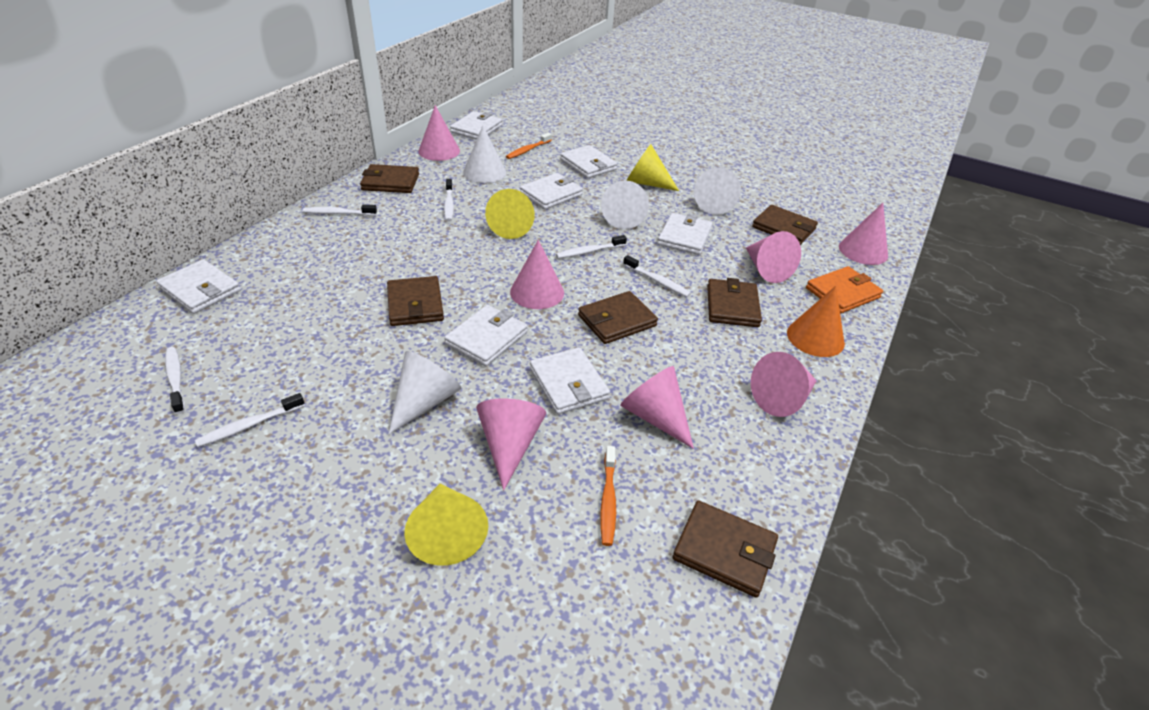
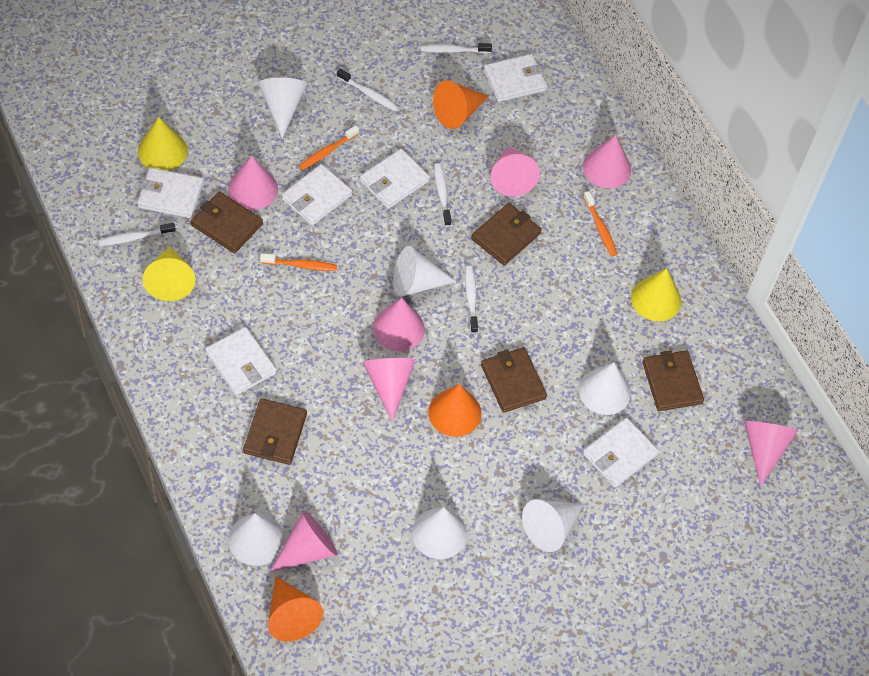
brown wallet: 6 -> 5
orange cone: 1 -> 3
orange toothbrush: 2 -> 3
orange wallet: 1 -> 0
white cone: 4 -> 6
white toothbrush: 6 -> 5
white wallet: 7 -> 6

